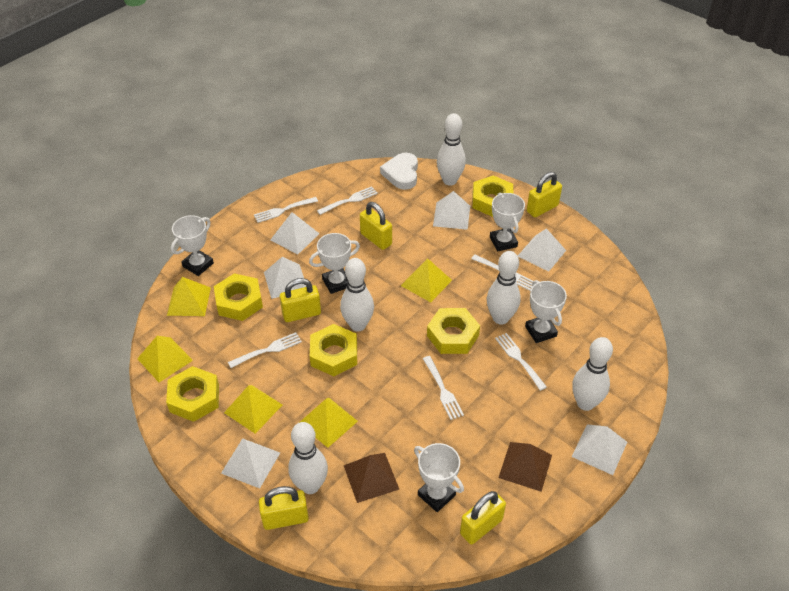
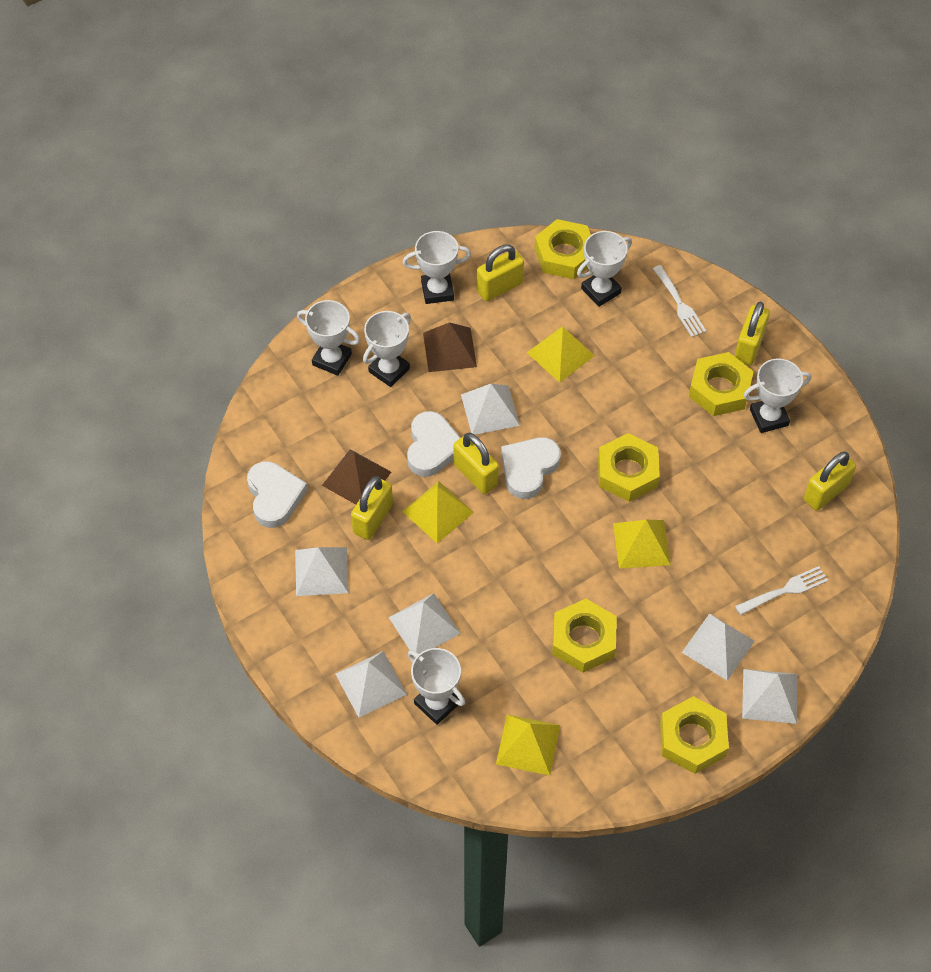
white bowling pin: 5 -> 0
white fork: 6 -> 2
white heart: 1 -> 3
white trophy: 5 -> 6
yellow pyramid: 5 -> 4

